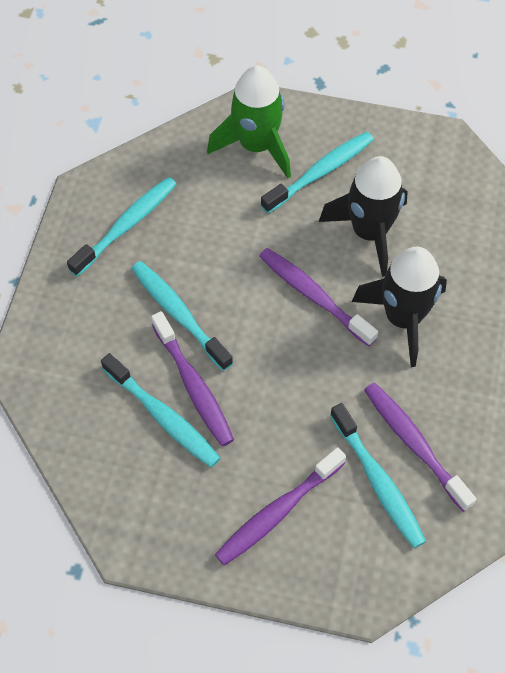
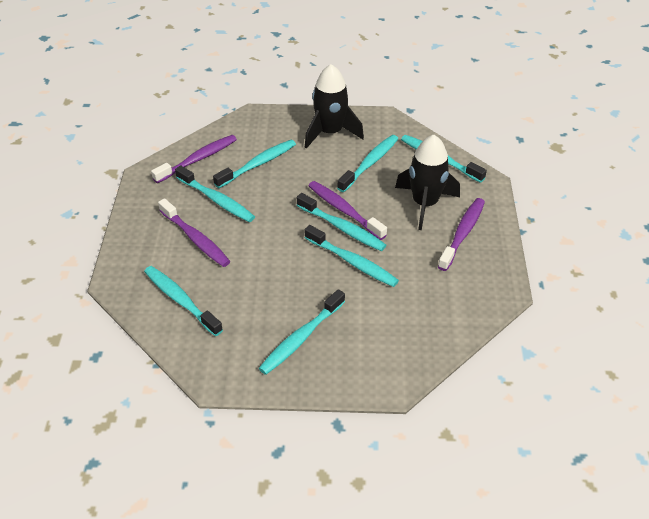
green rocket: 1 -> 0
turquoise toothbrush: 5 -> 8

